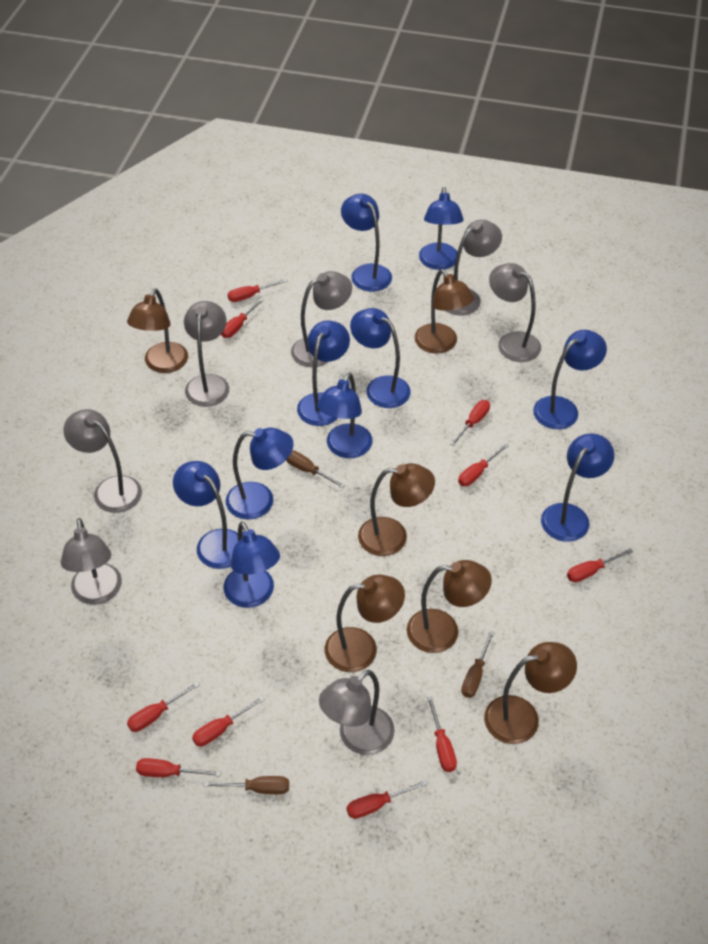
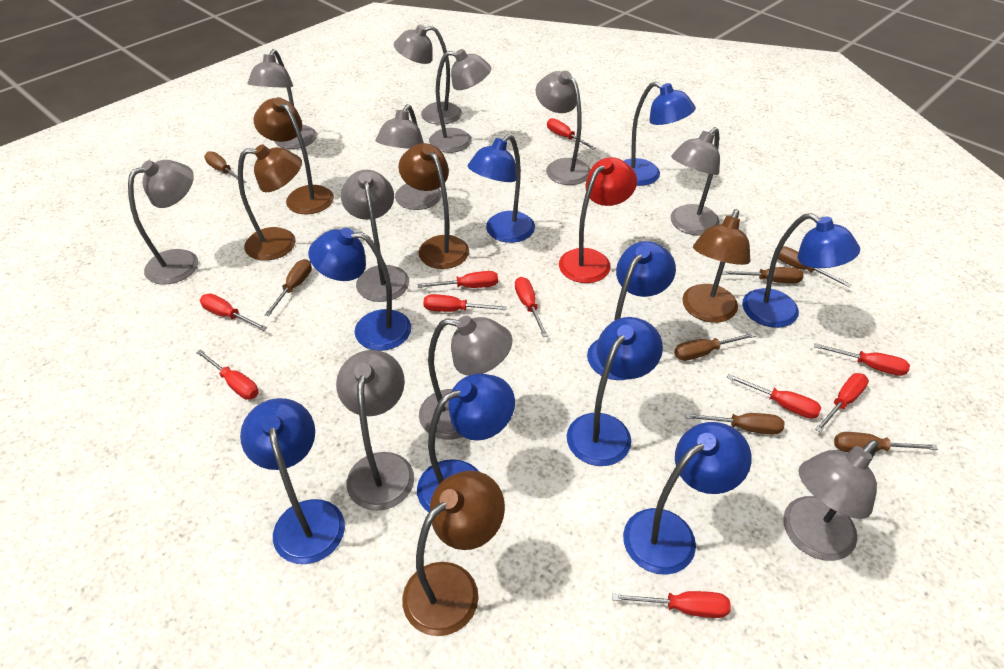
blue lamp: 10 -> 9
brown lamp: 6 -> 5
brown screwdriver: 3 -> 7
grey lamp: 7 -> 11
red lamp: 0 -> 1

